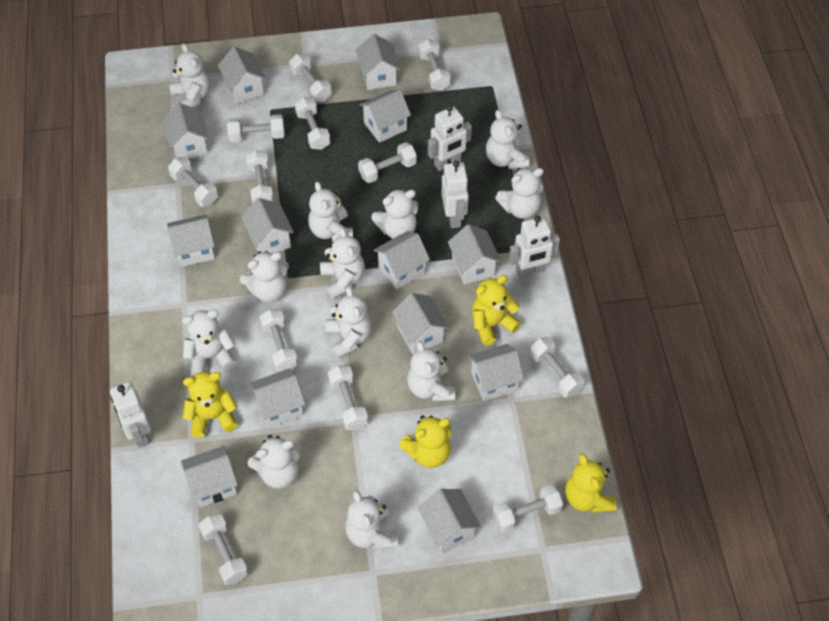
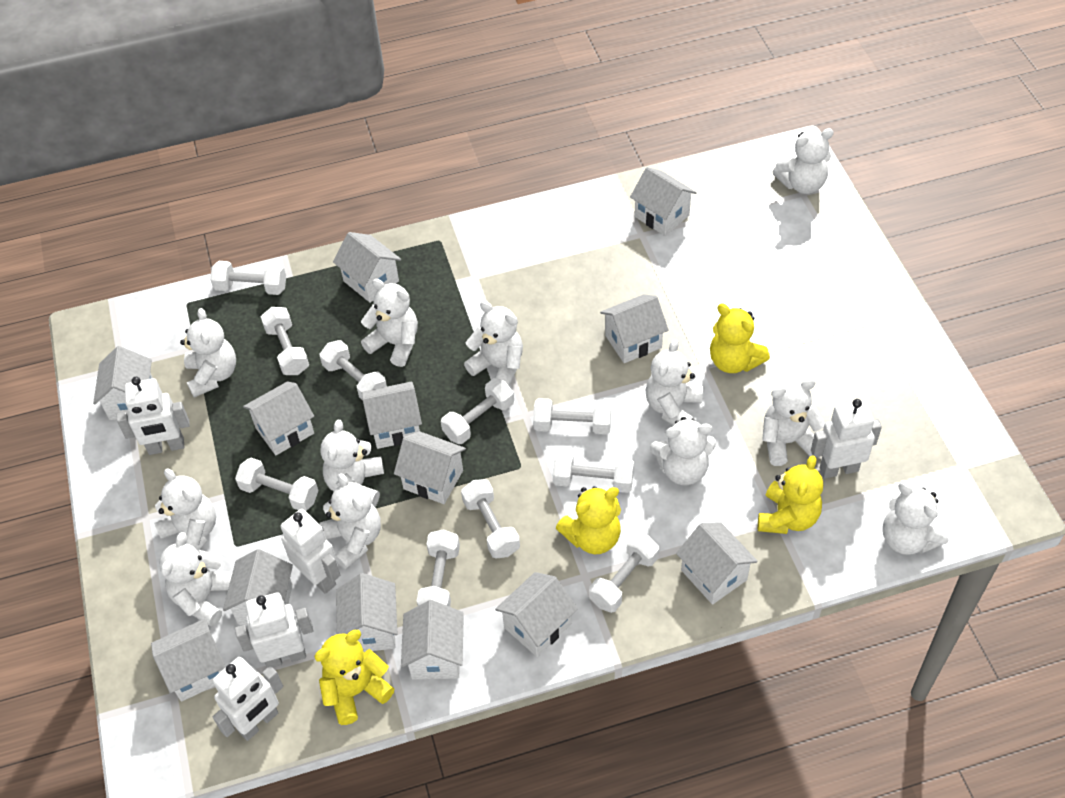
white dumbbell: 12 -> 10
white robot: 4 -> 5

